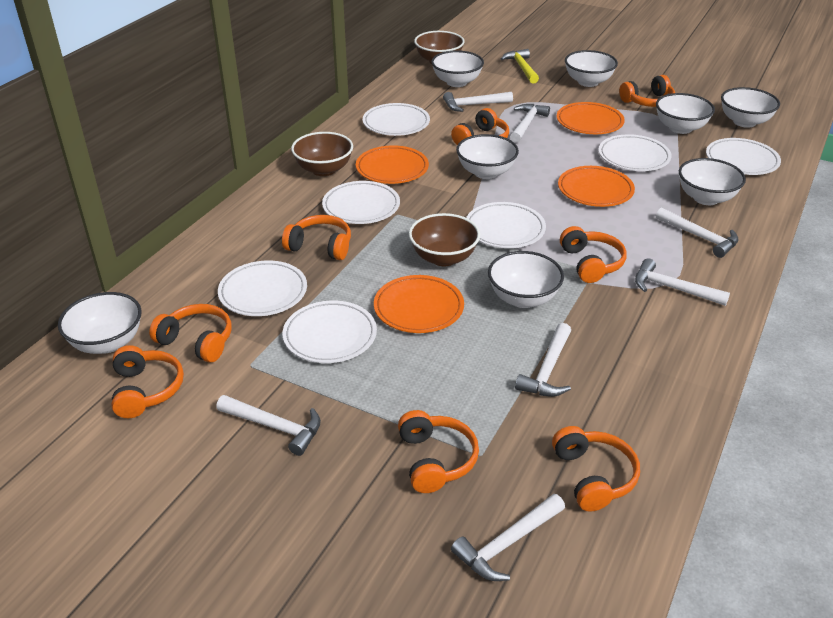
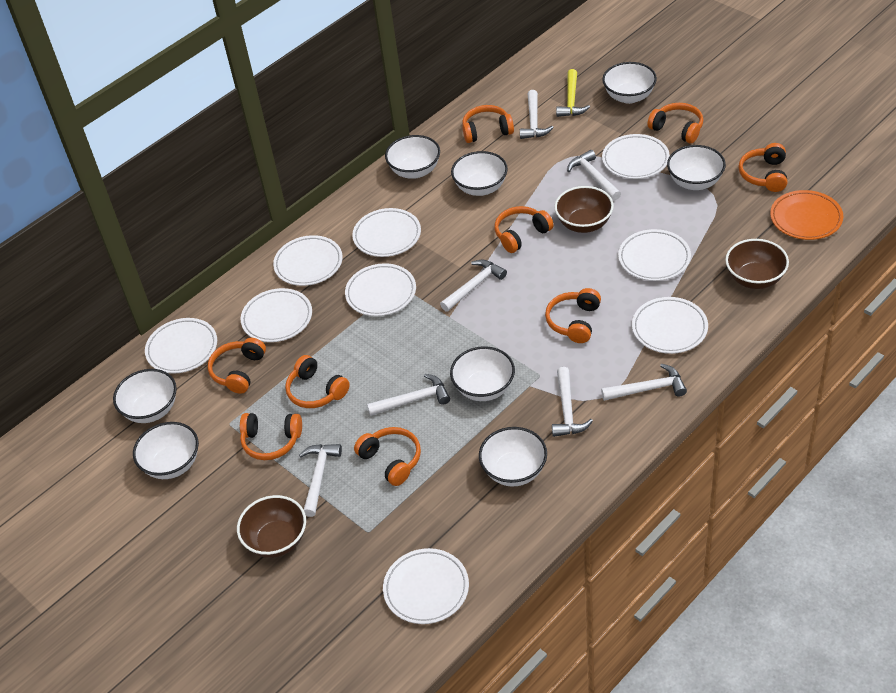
orange headphones: 8 -> 9
orange plate: 4 -> 1
white plate: 7 -> 9

